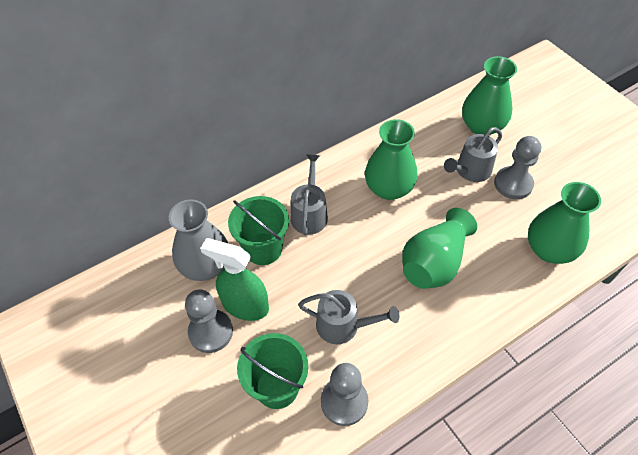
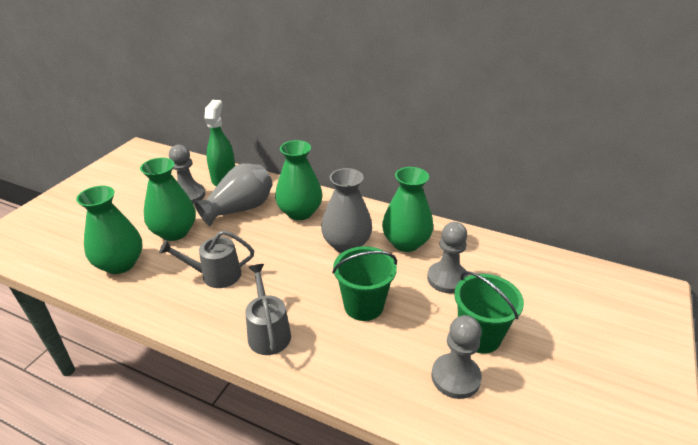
grey vase: 1 -> 2
grey watering can: 3 -> 2

